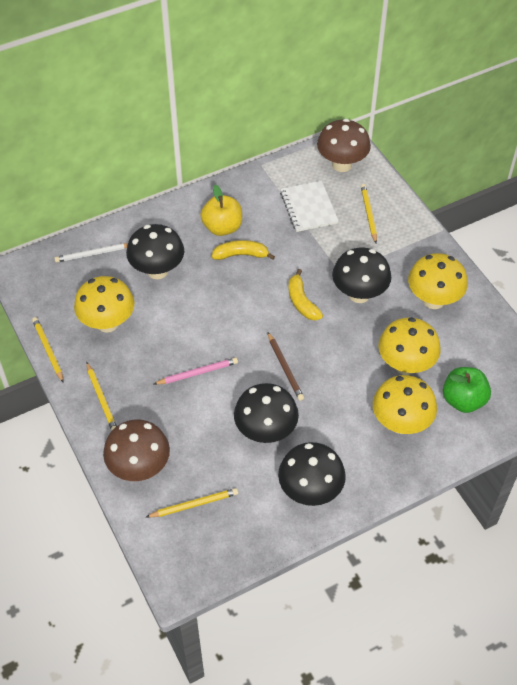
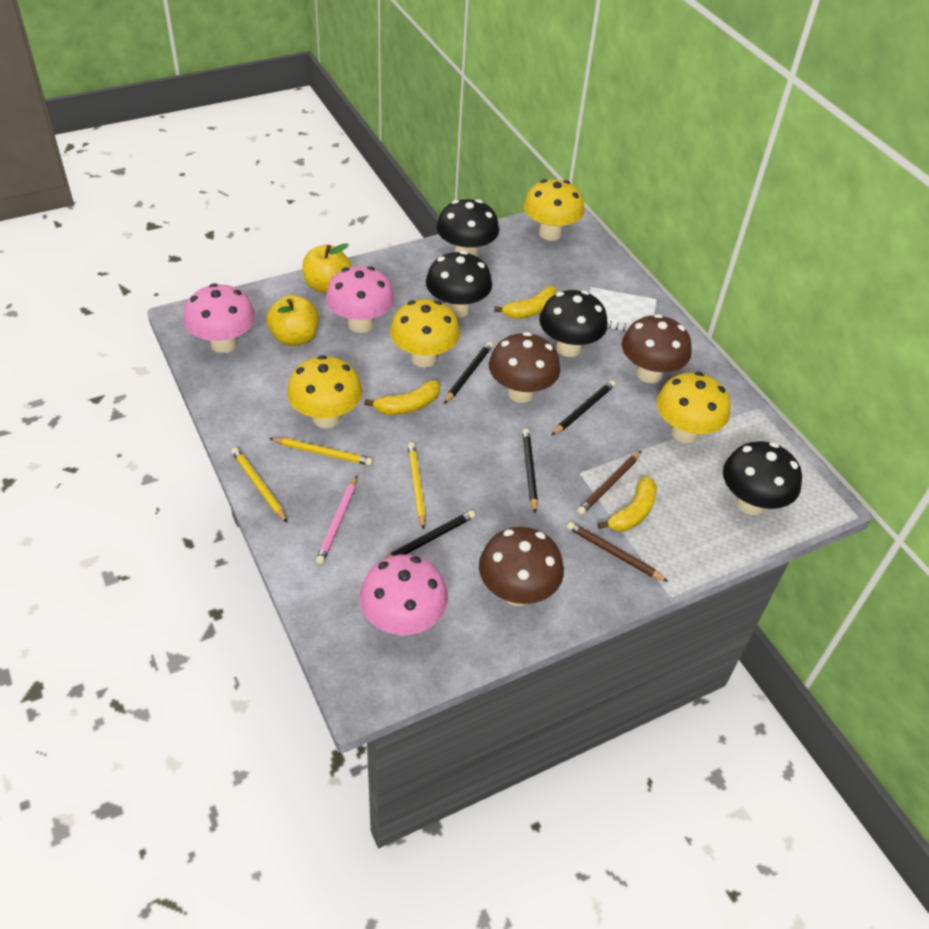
black pencil: 0 -> 4
brown mushroom: 2 -> 3
brown pencil: 1 -> 2
green apple: 1 -> 0
pink mushroom: 0 -> 3
white pencil: 1 -> 0
yellow apple: 1 -> 2
yellow banana: 2 -> 3
yellow pencil: 4 -> 3

